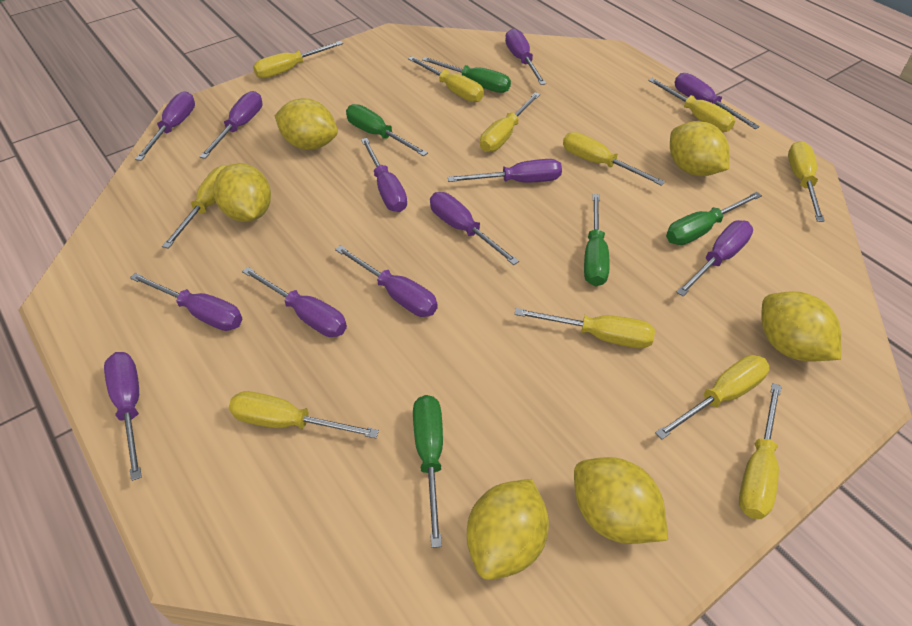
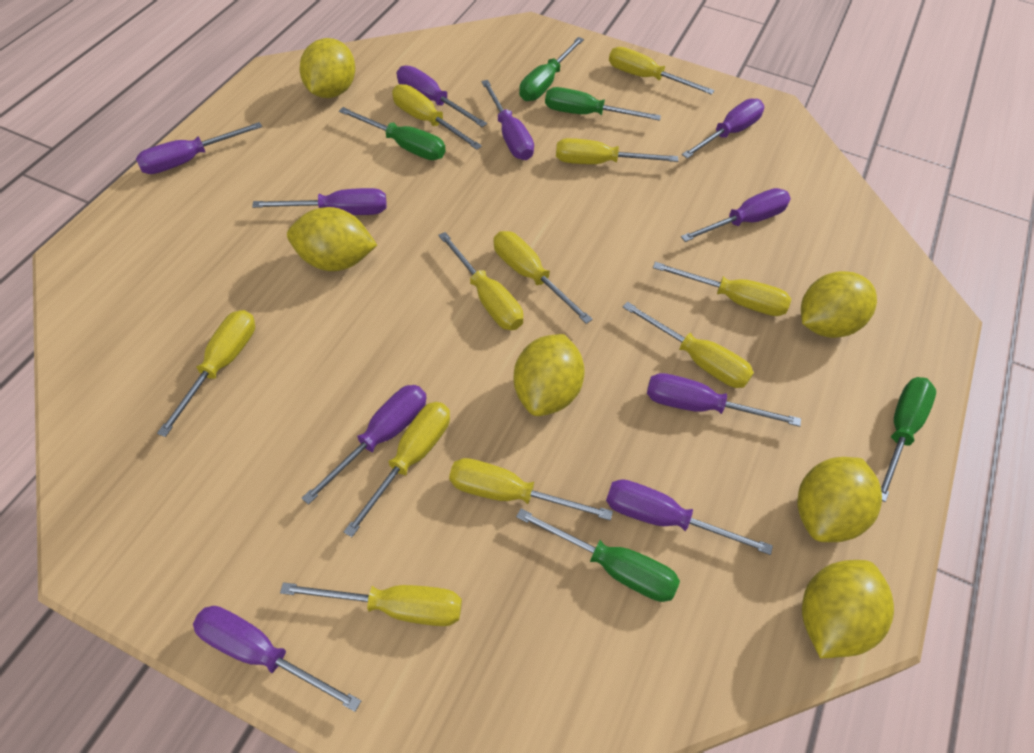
purple screwdriver: 12 -> 10

